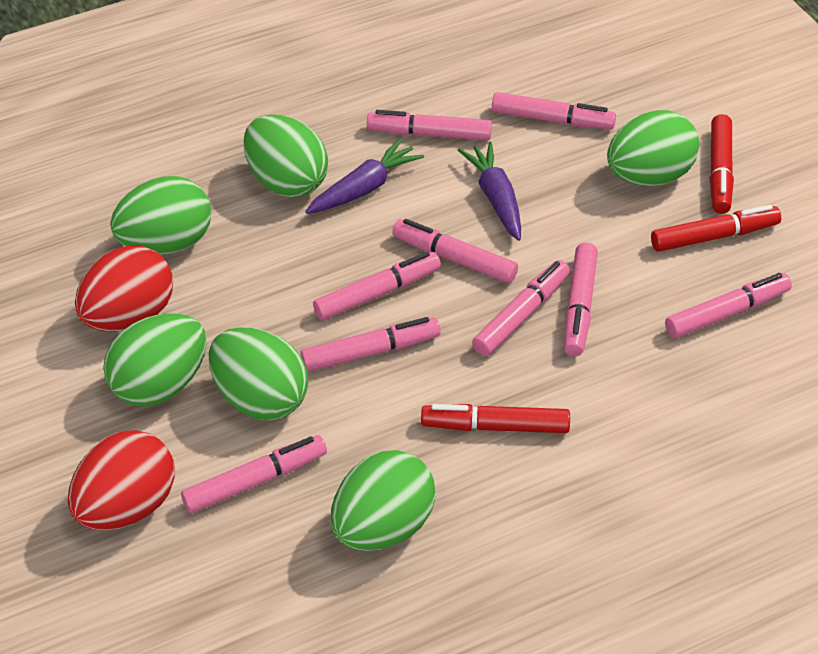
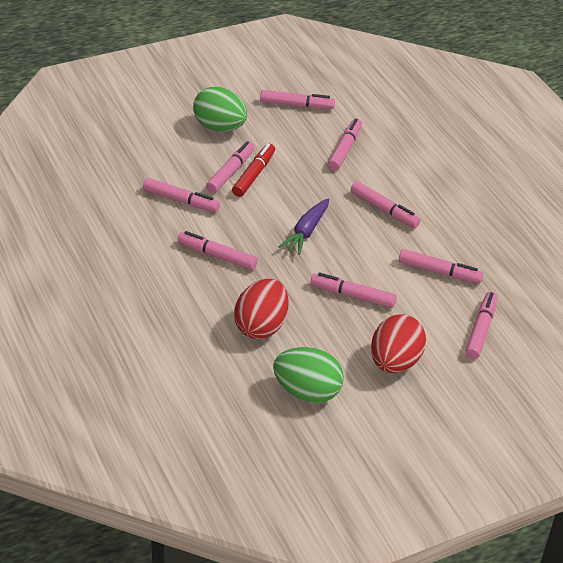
green egg: 6 -> 2
purple carrot: 2 -> 1
red marker: 3 -> 1

